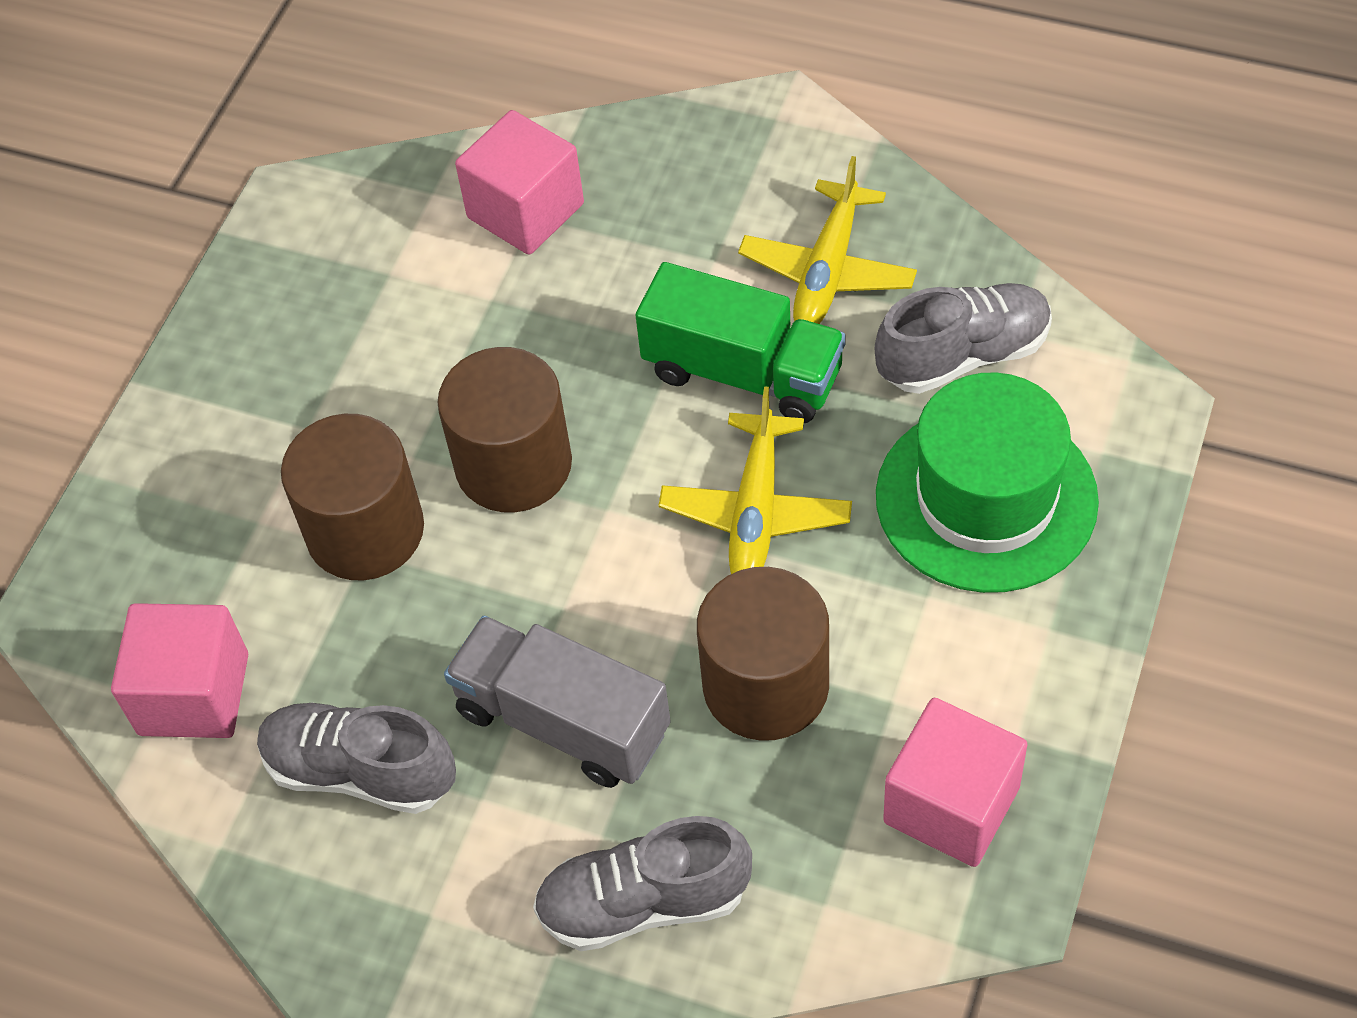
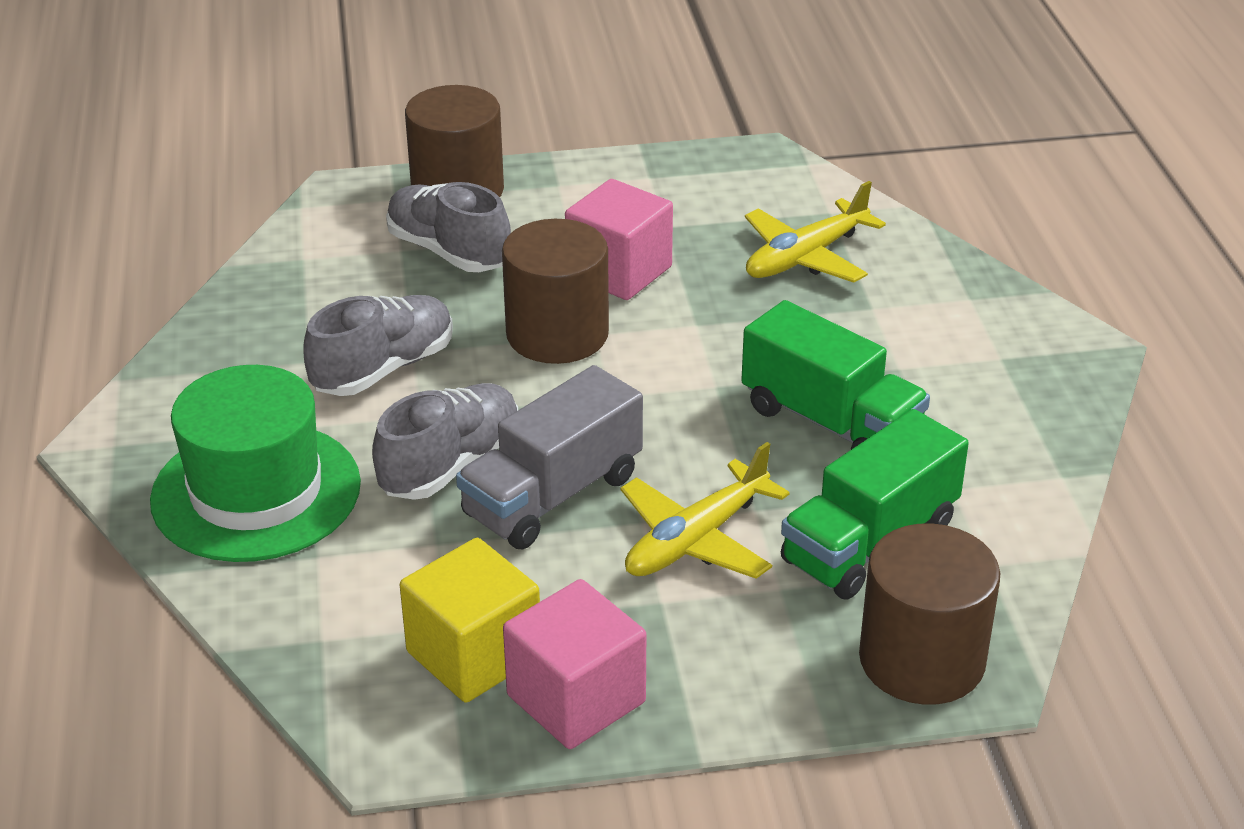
green truck: 1 -> 2
pink cube: 3 -> 2
yellow cube: 0 -> 1

